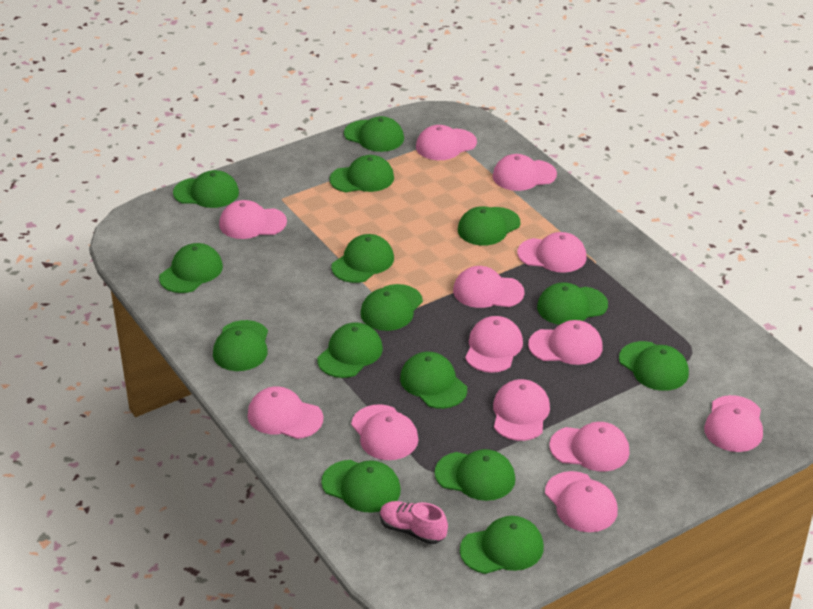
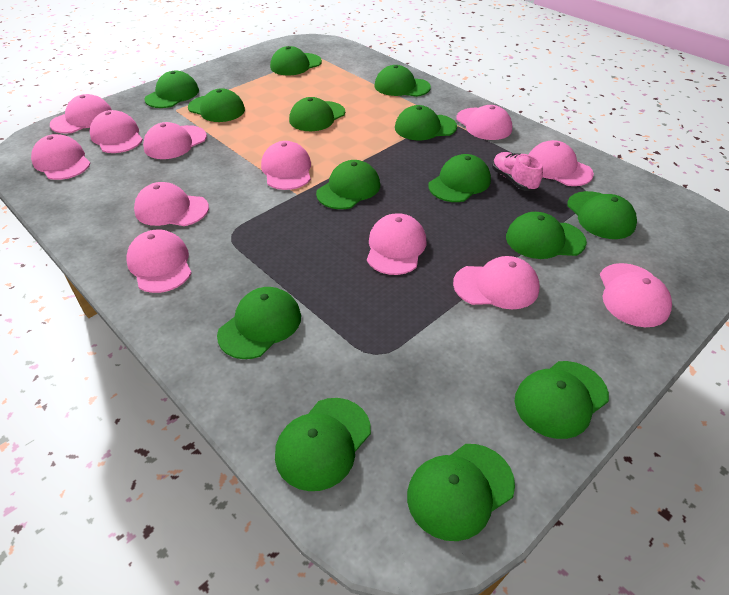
green cap: 15 -> 14
pink cap: 13 -> 12

